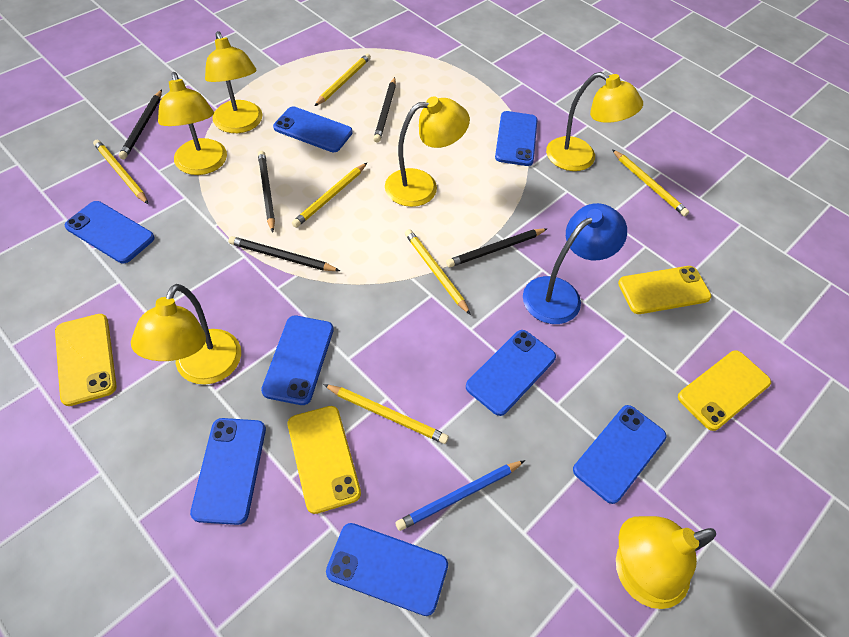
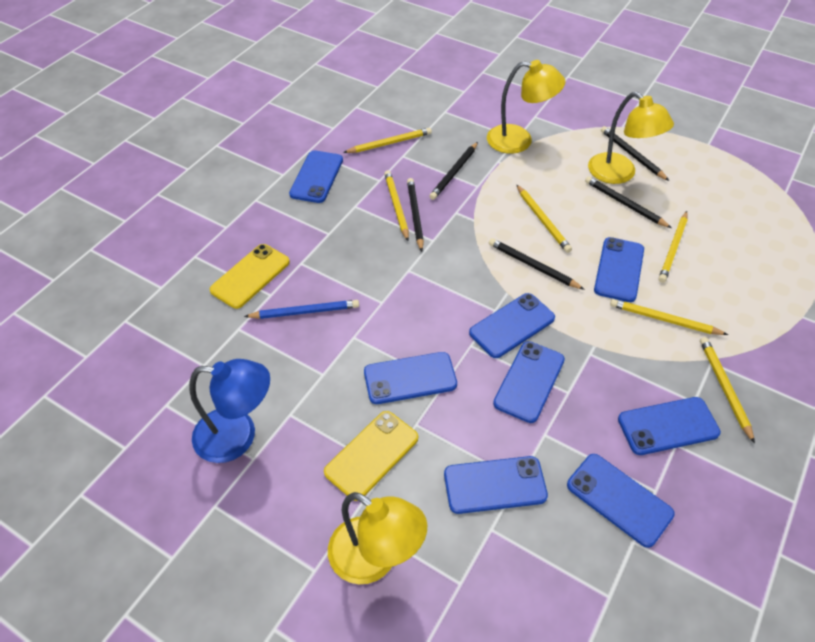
yellow lamp: 6 -> 3
yellow phone: 4 -> 2

